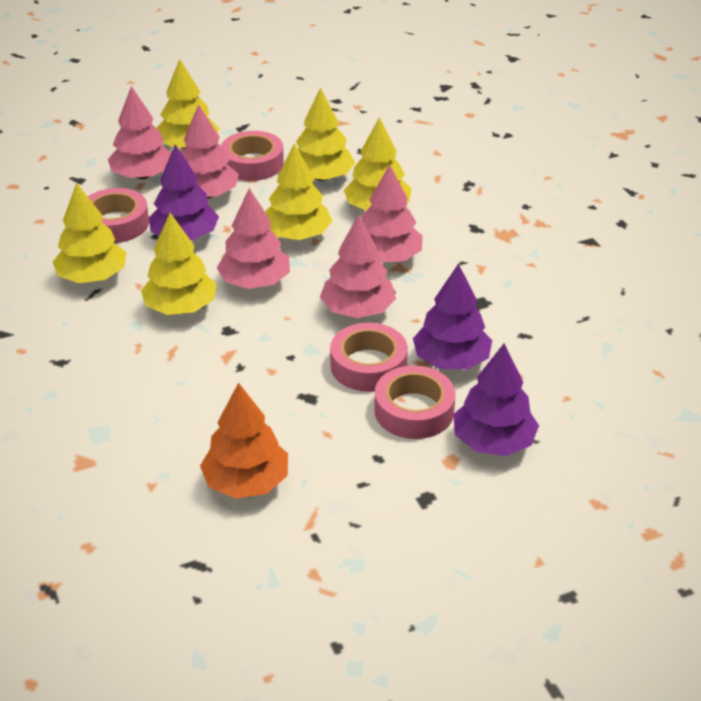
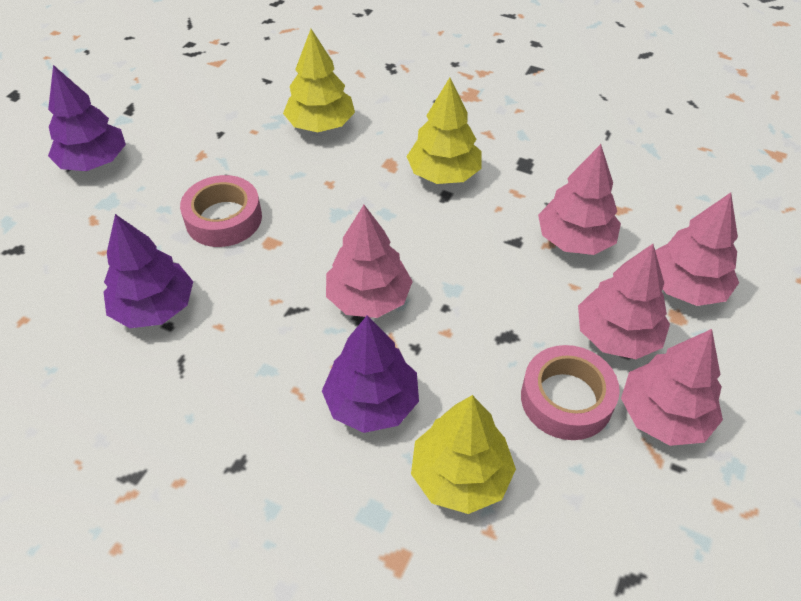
orange tree: 1 -> 0
pink tape: 4 -> 2
yellow tree: 6 -> 3

